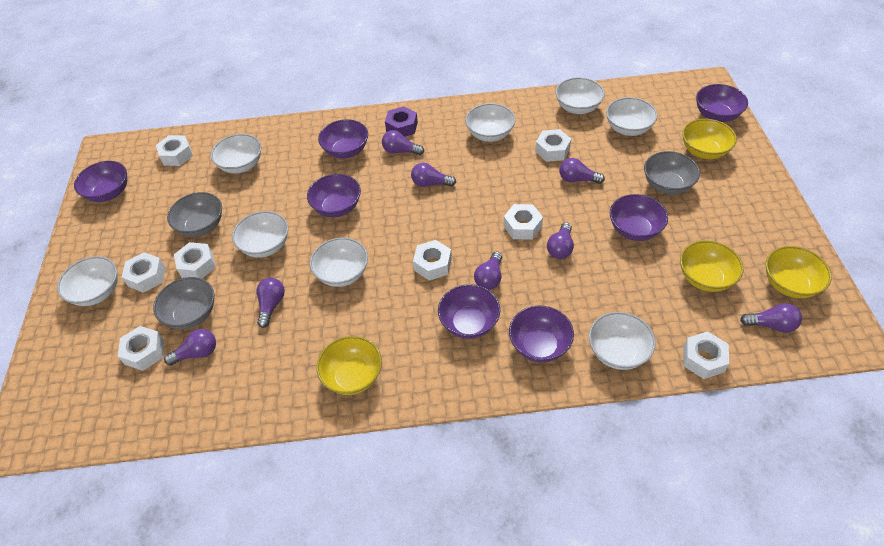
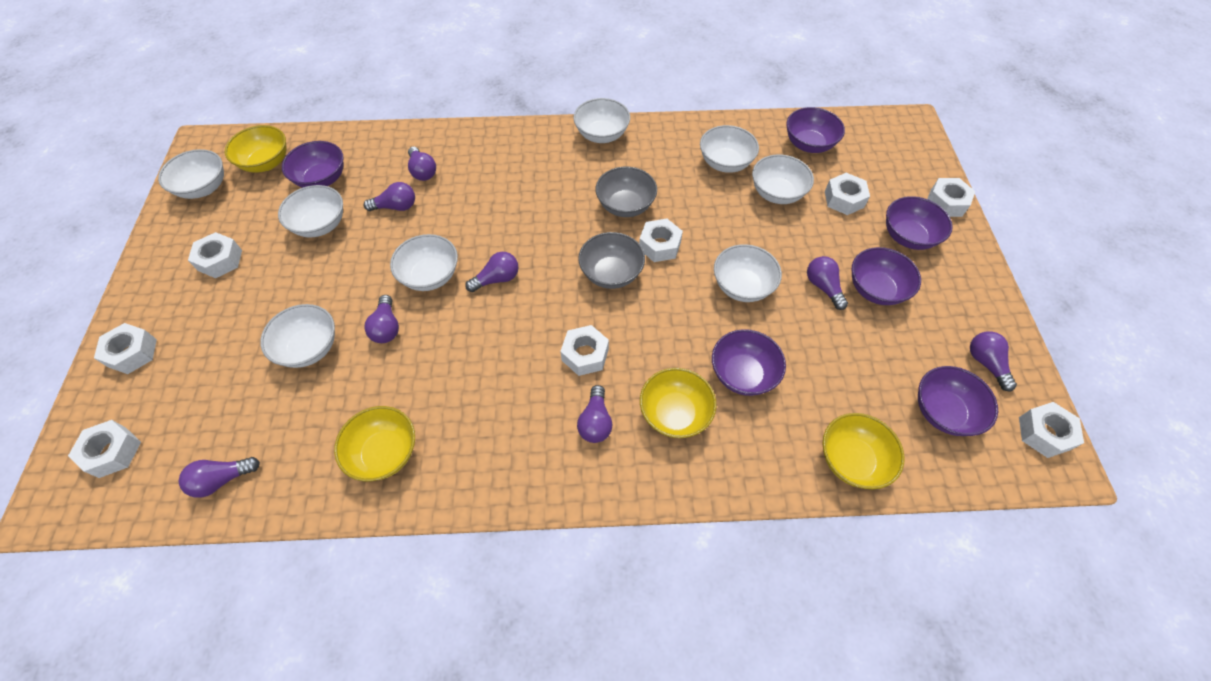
grey bowl: 3 -> 2
purple bowl: 7 -> 6
purple nut: 1 -> 0

